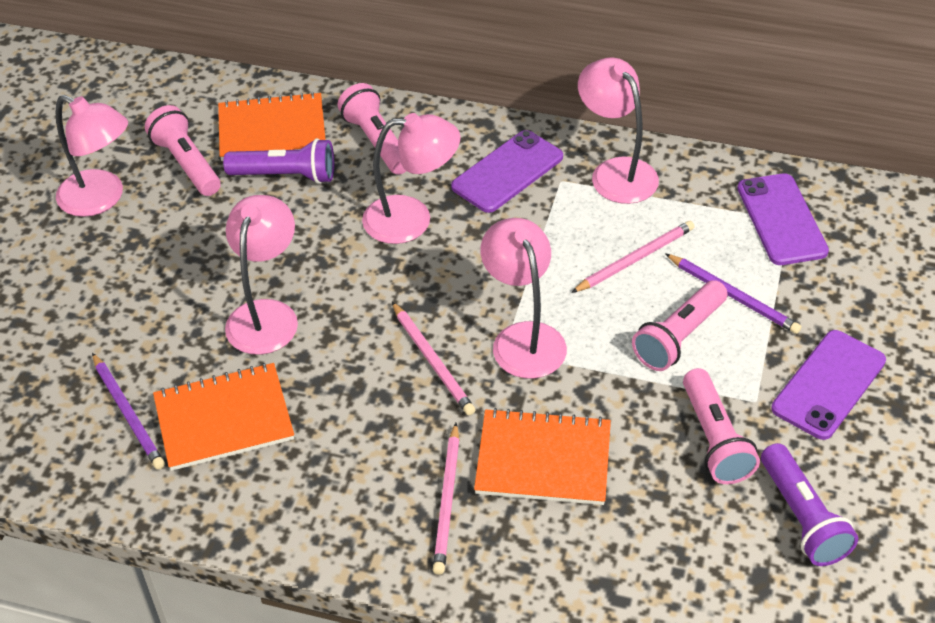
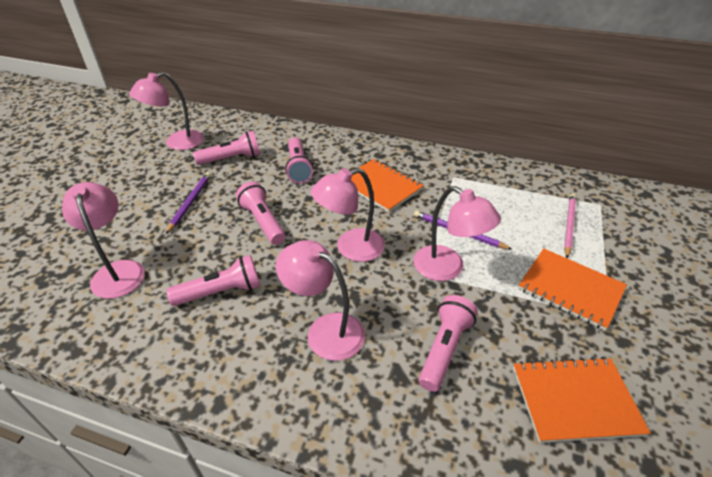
pink flashlight: 4 -> 5
pink pencil: 3 -> 1
purple flashlight: 2 -> 0
purple phone: 3 -> 0

